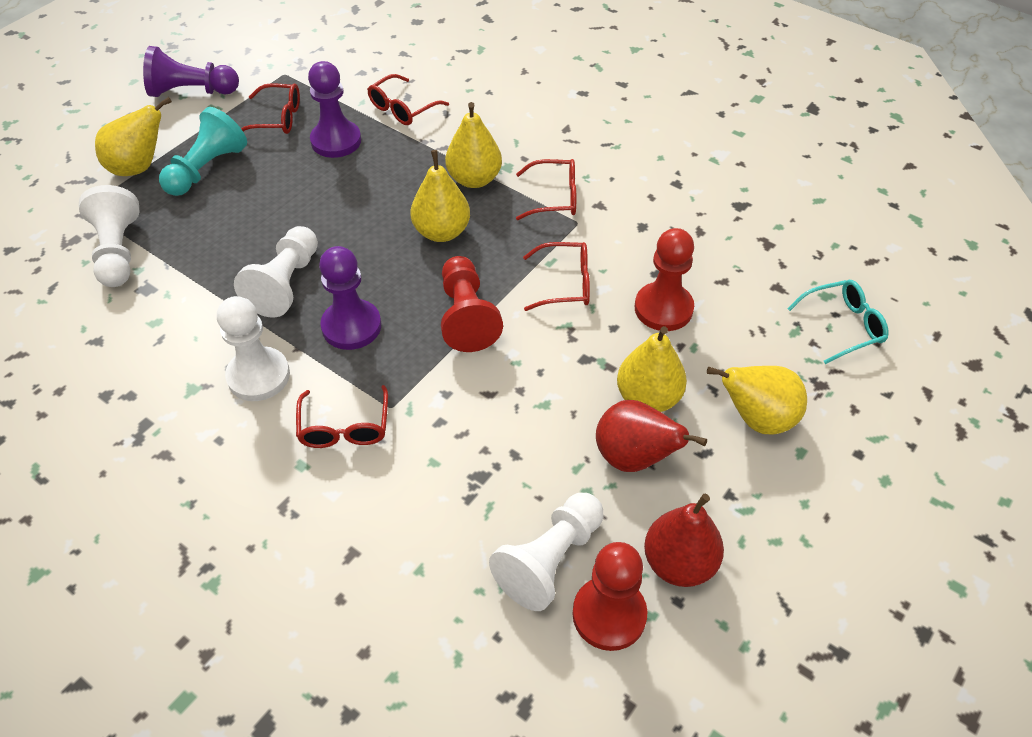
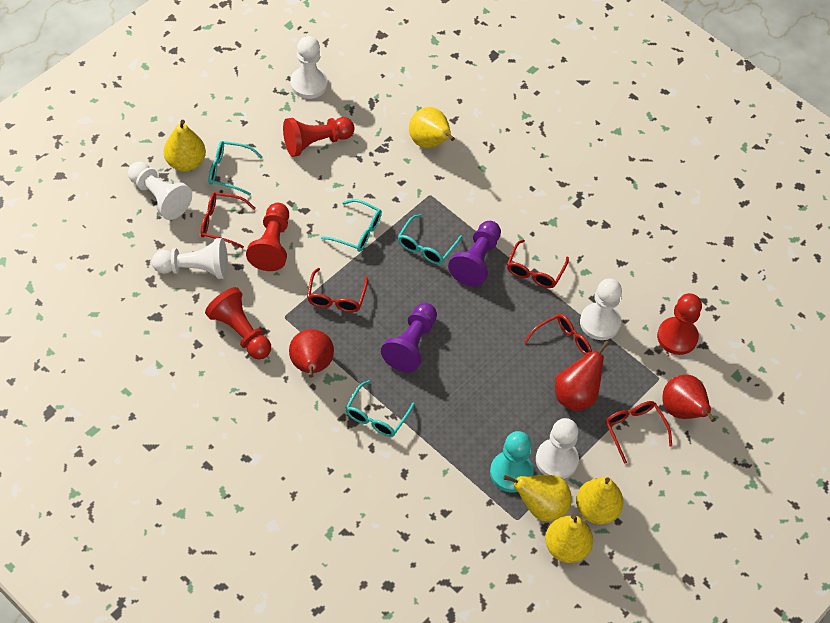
purple pawn: 3 -> 2
red pawn: 3 -> 4
red pear: 2 -> 3
turquoise glasses: 1 -> 4
white pawn: 4 -> 5

